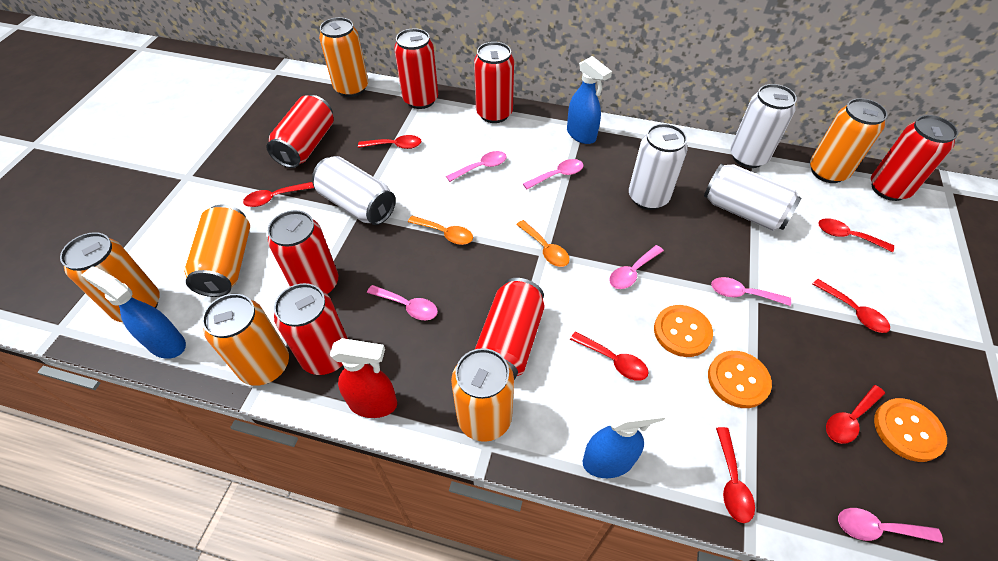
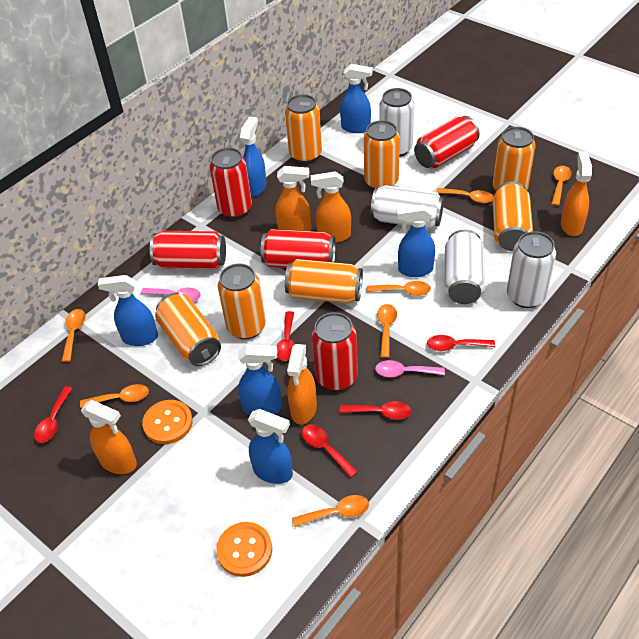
blue spray bottle: 3 -> 6
orange button: 3 -> 2
orange can: 6 -> 7
orange spoon: 2 -> 7
orange spray bottle: 0 -> 5
pink spoon: 6 -> 2
red can: 7 -> 5
red spoon: 7 -> 5
red spray bottle: 1 -> 0

